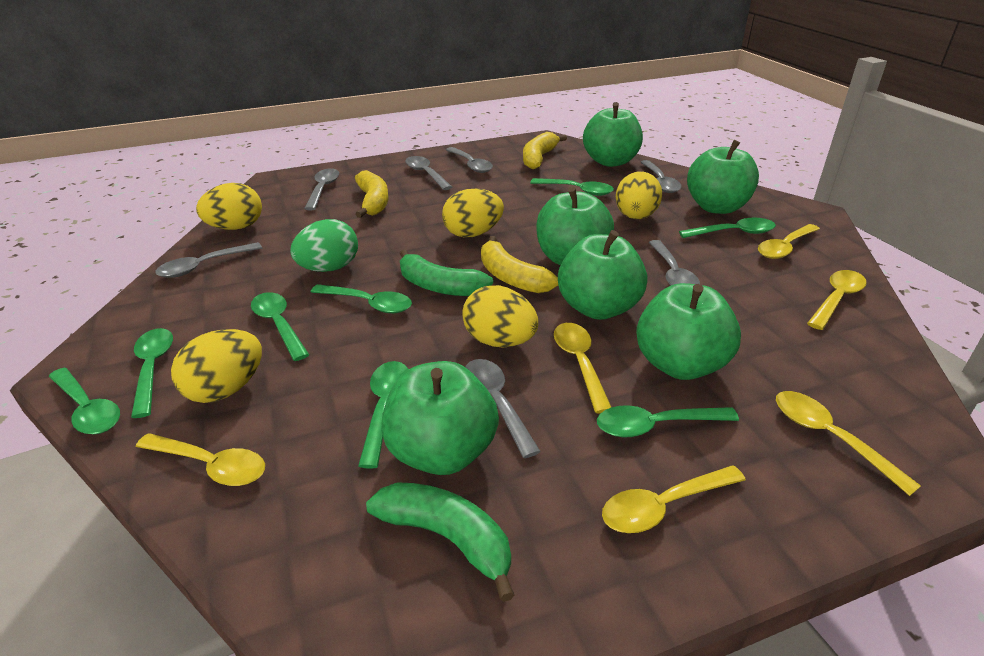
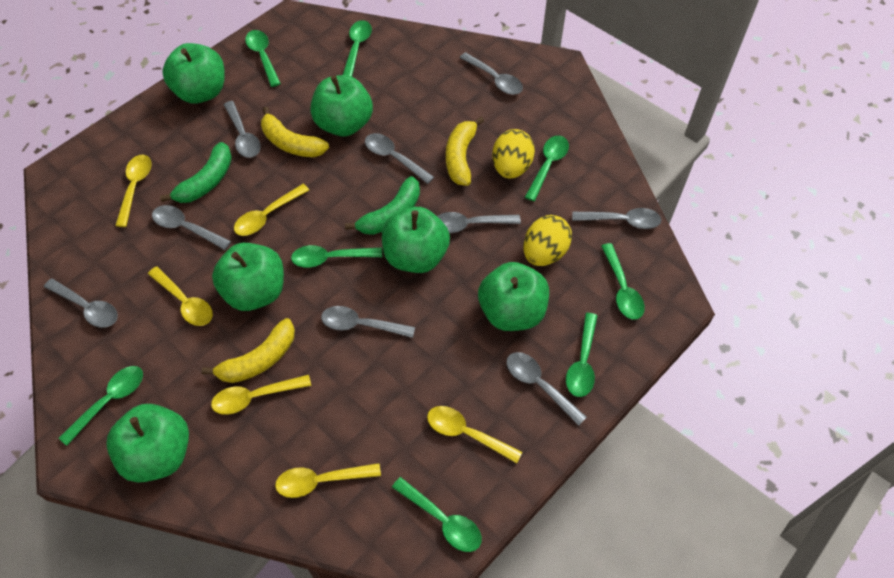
green egg: 1 -> 0
grey spoon: 7 -> 9
yellow egg: 5 -> 2

